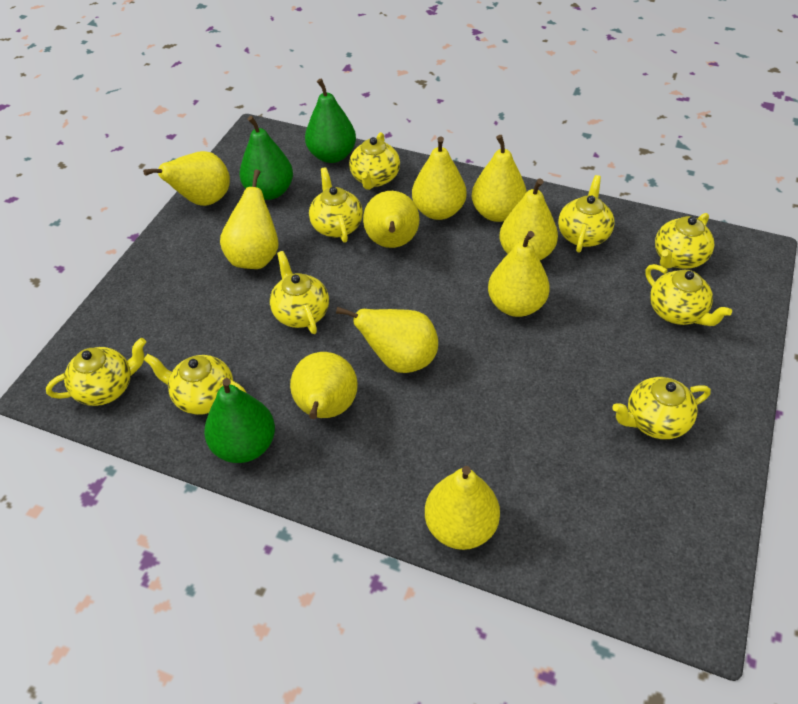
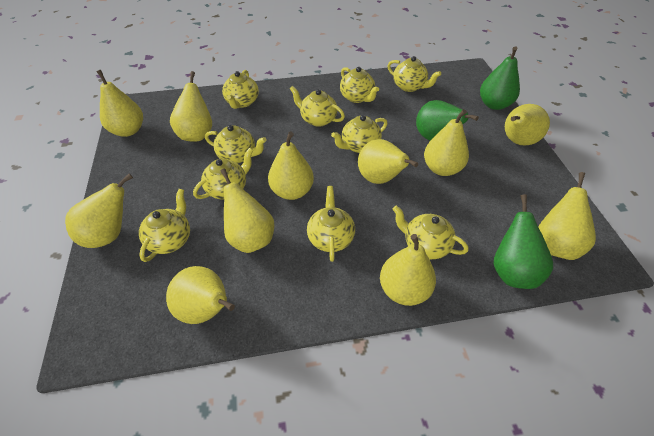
yellow pear: 10 -> 11
yellow teapot: 9 -> 10

